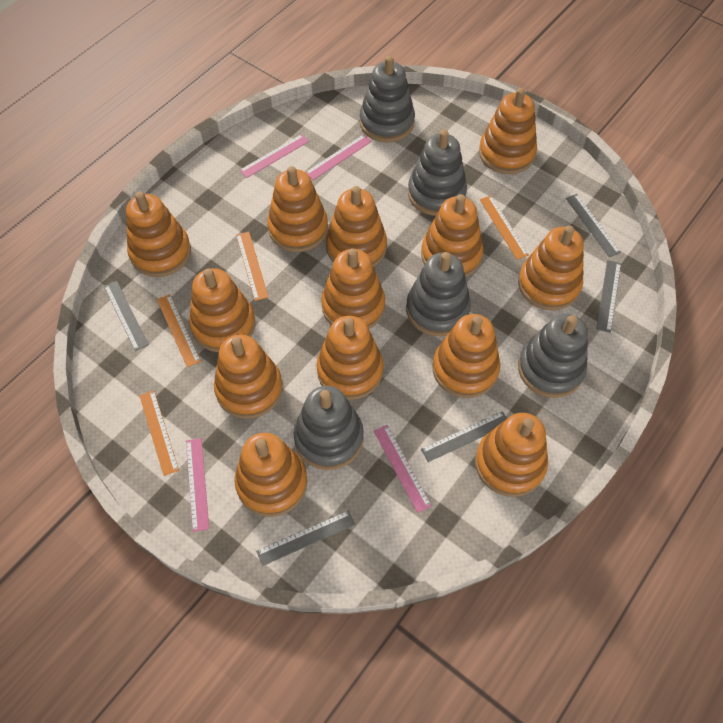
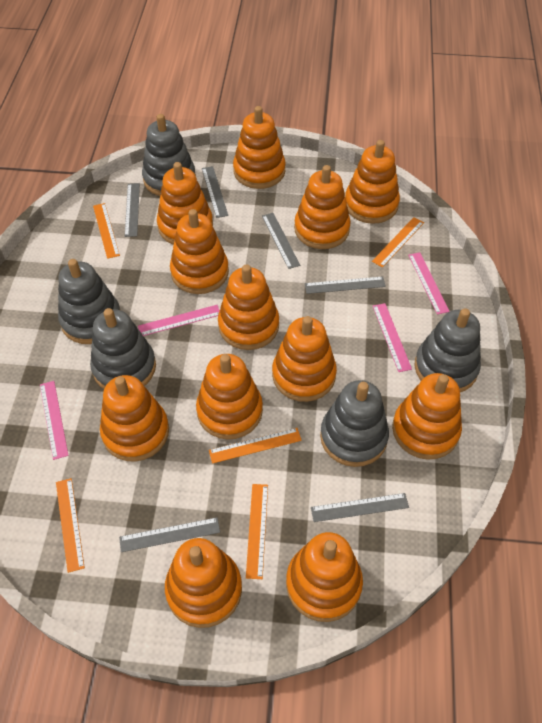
grey ruler: 5 -> 6
orange ruler: 4 -> 5
orange stacking toy: 13 -> 12

